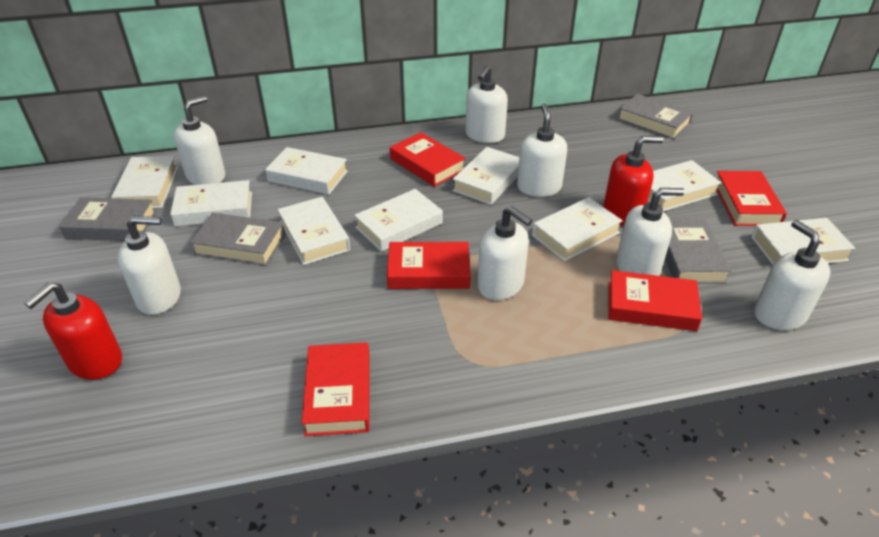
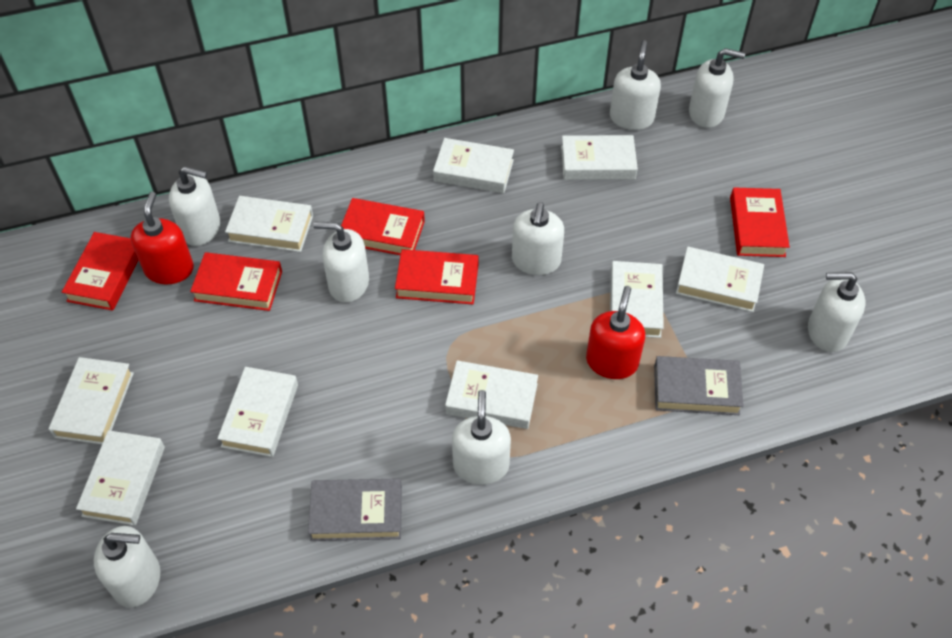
grey book: 4 -> 2
white soap dispenser: 7 -> 8

